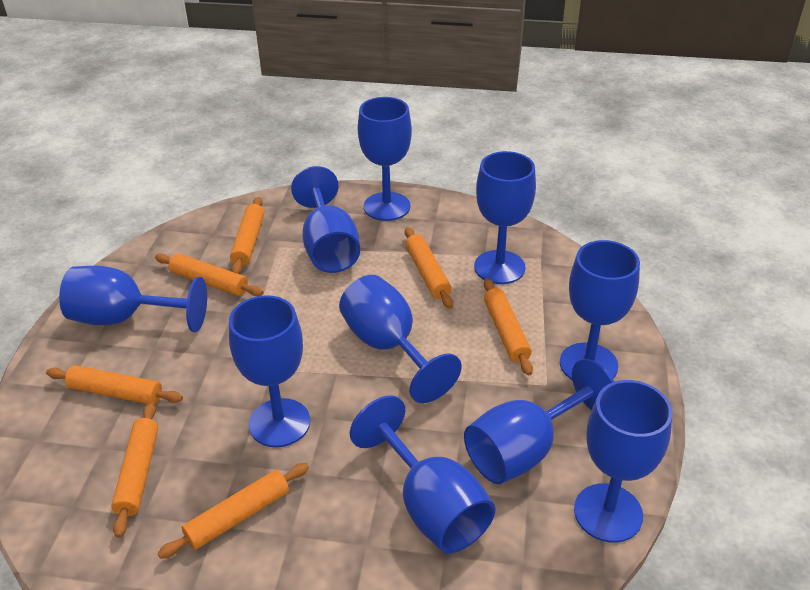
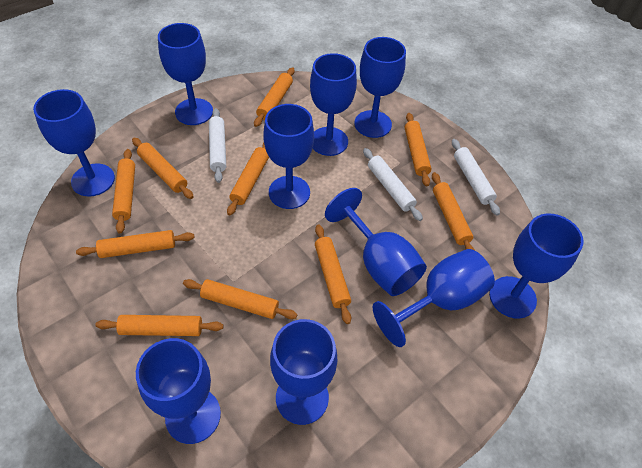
orange rolling pin: 7 -> 10
white rolling pin: 0 -> 3

